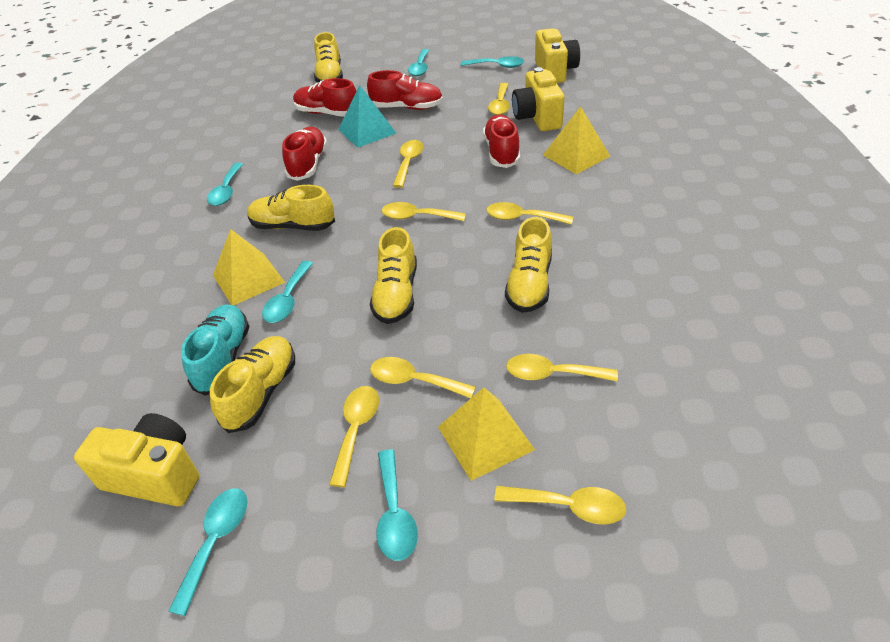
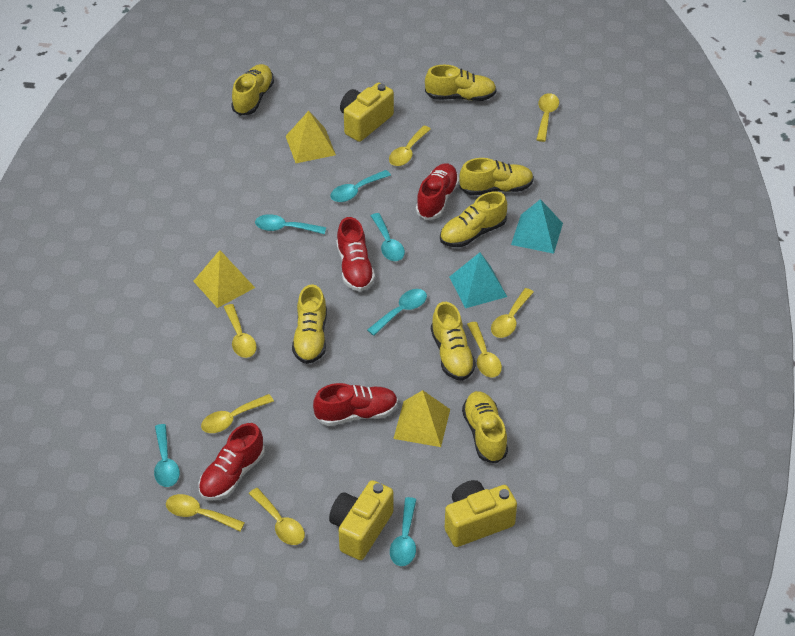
turquoise pyramid: 1 -> 2
turquoise shoe: 1 -> 0
yellow shoe: 5 -> 7

